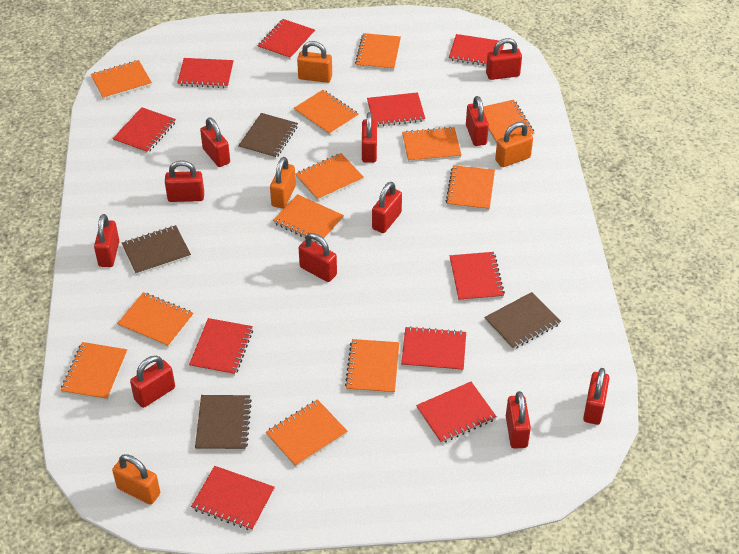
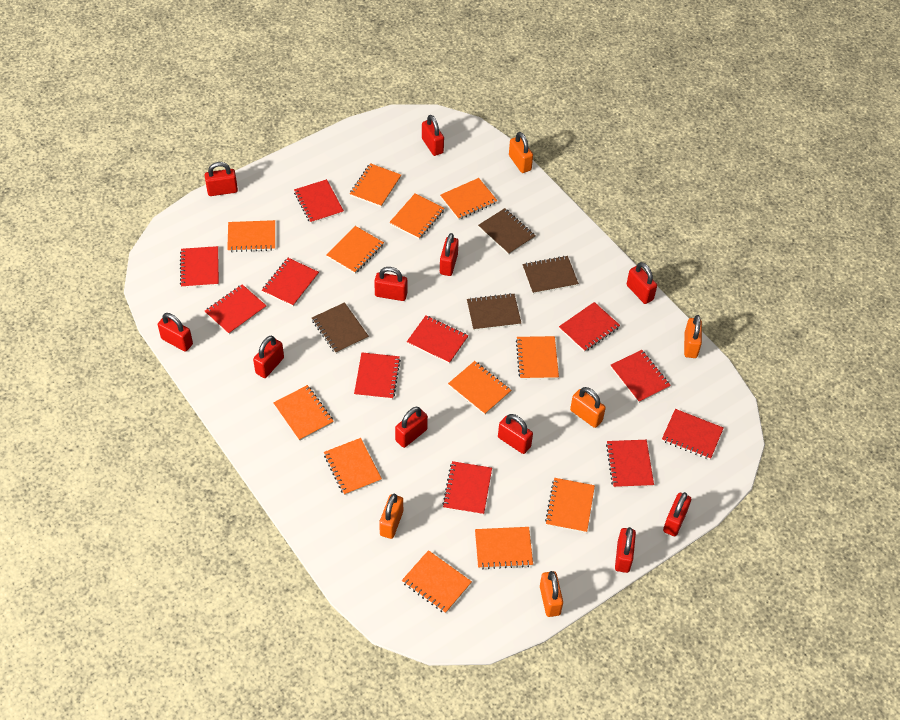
orange padlock: 4 -> 5
red notebook: 10 -> 11

